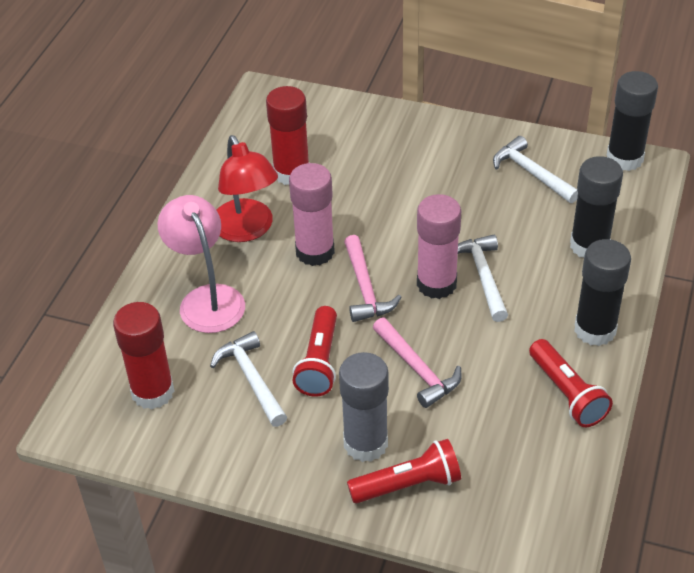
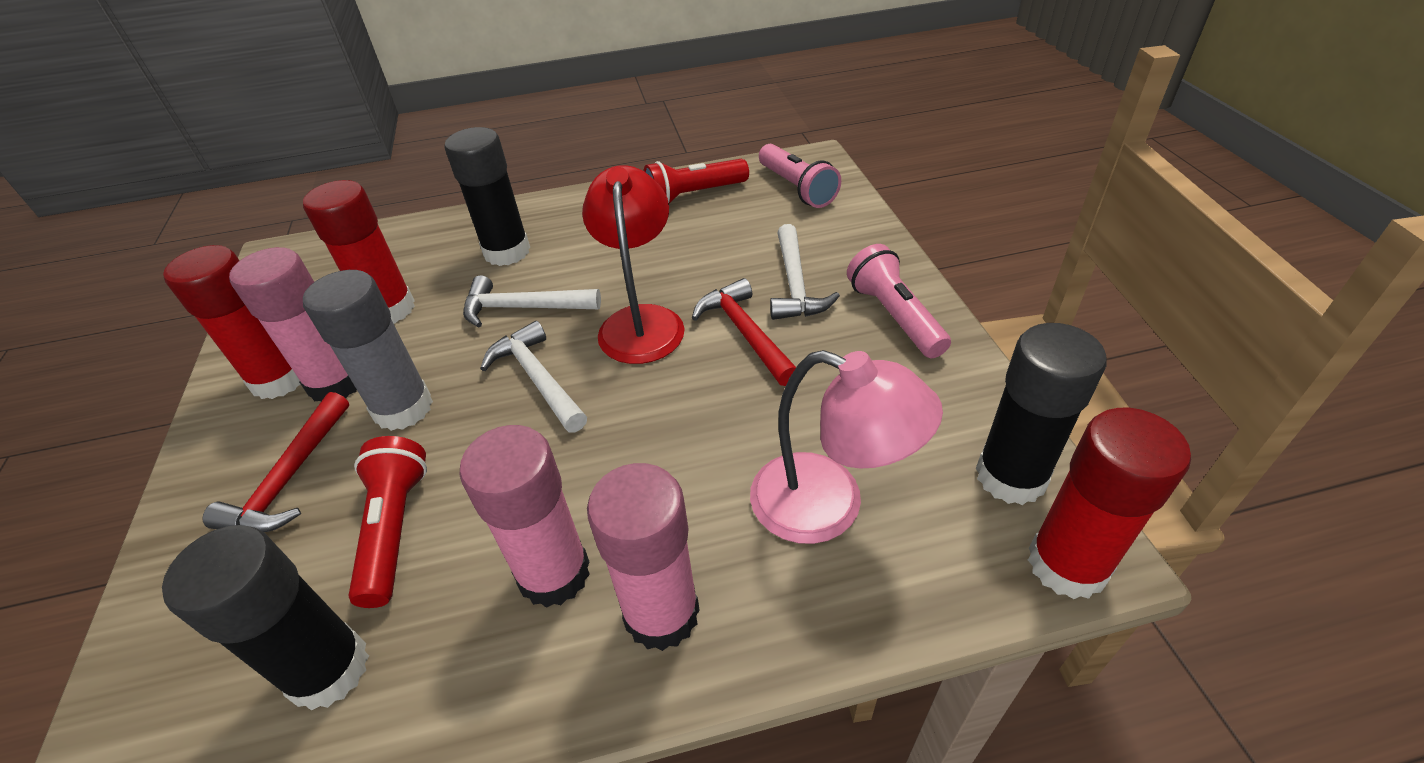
pink flashlight: 0 -> 2
pink glue stick: 2 -> 3
pink hammer: 2 -> 0
red flashlight: 3 -> 2
red glue stick: 2 -> 3
red hammer: 0 -> 2

